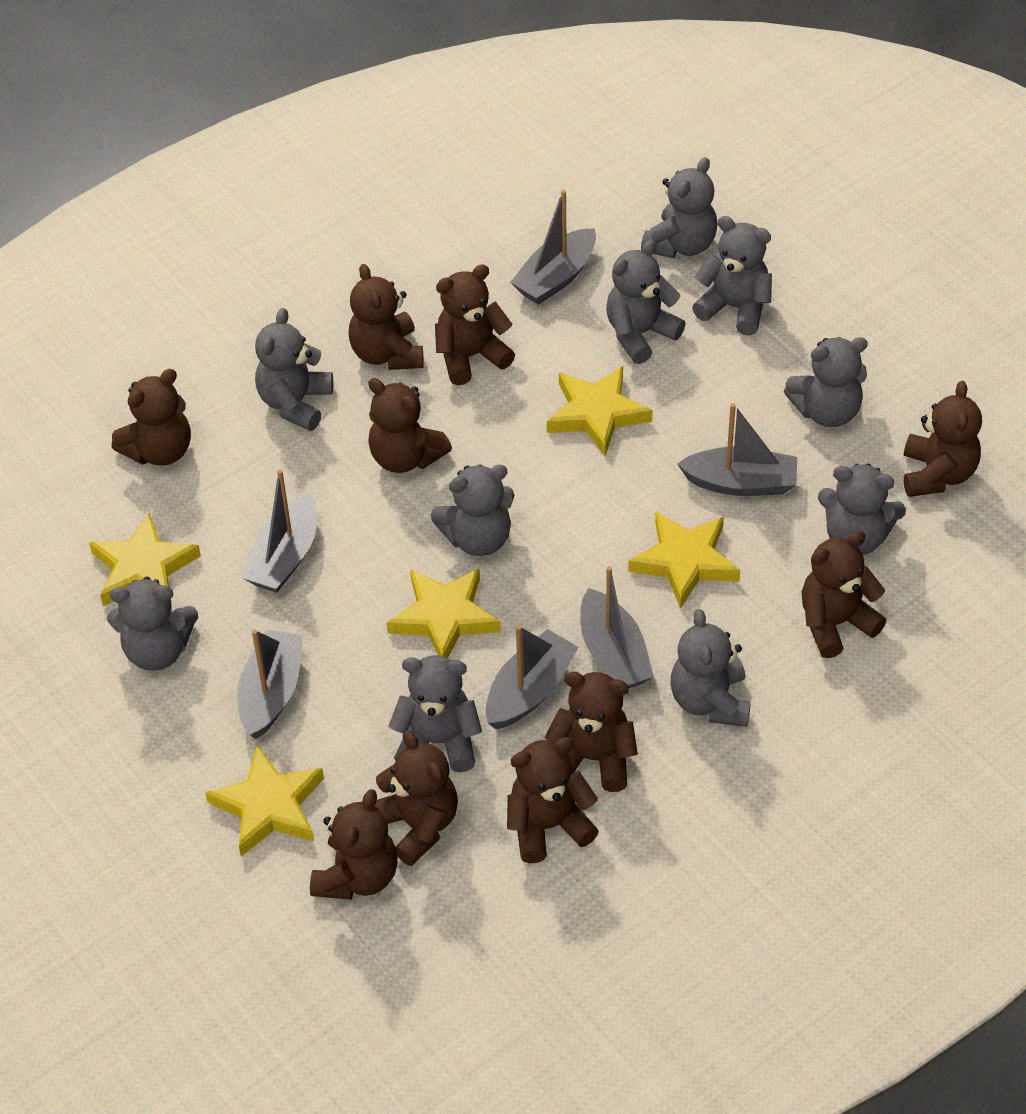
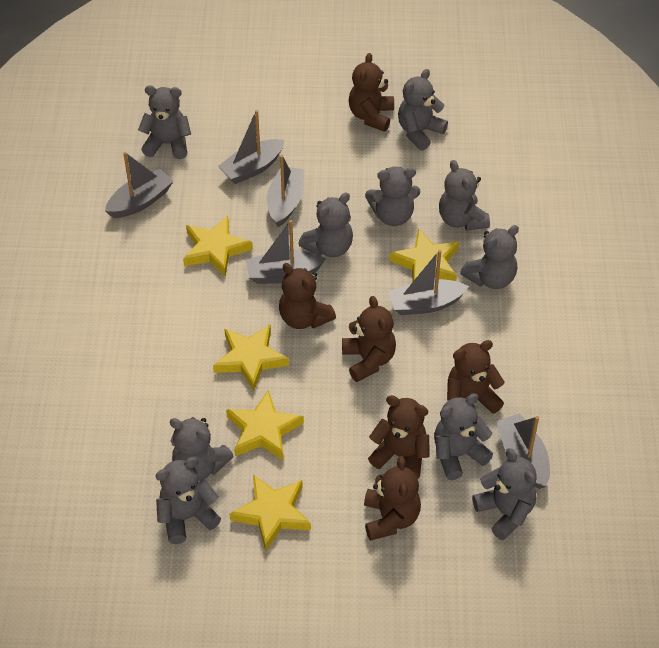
brown teddy bear: 10 -> 6

